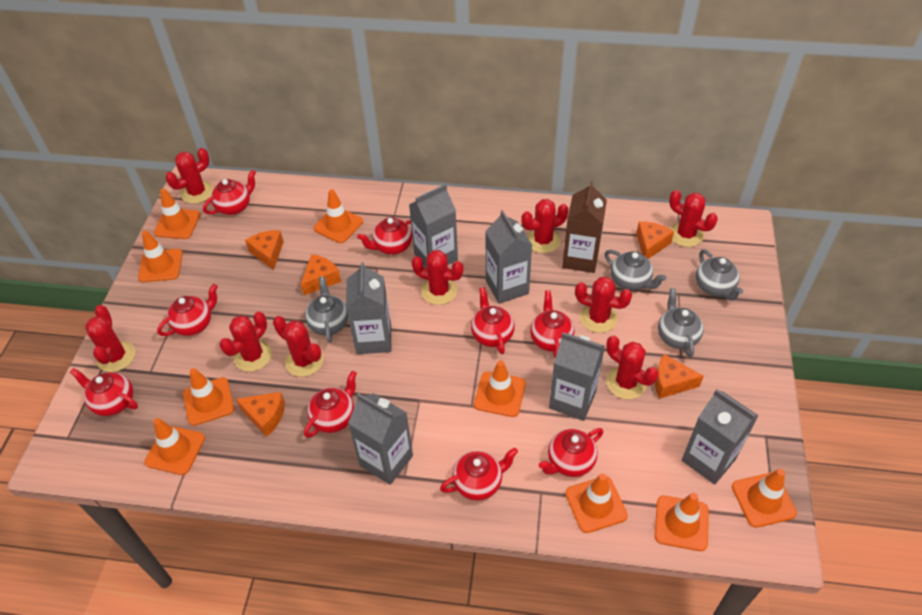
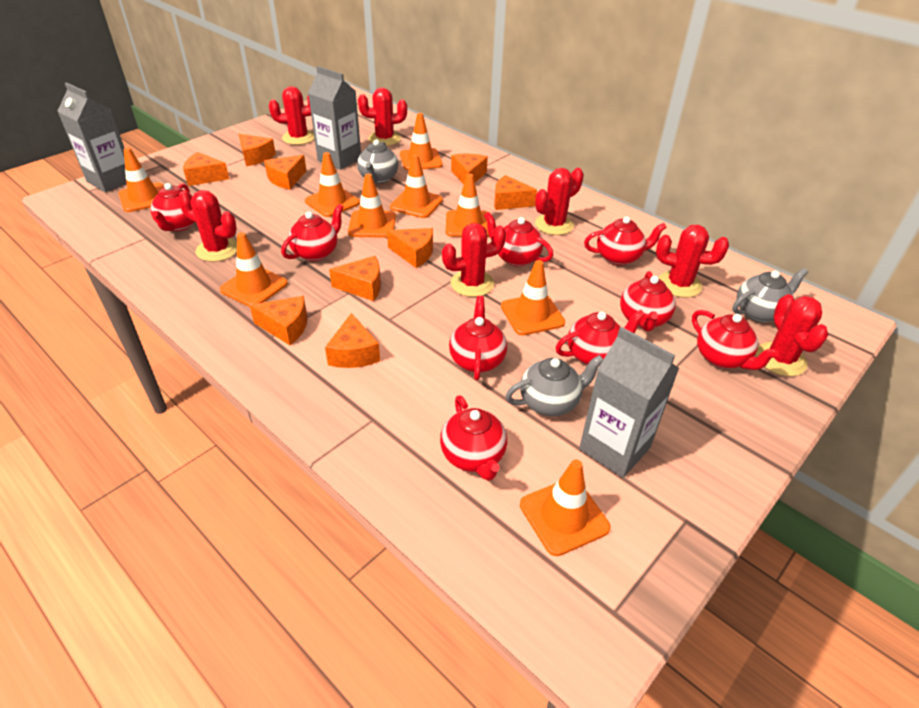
brown carton: 1 -> 0
grey carton: 6 -> 3
grey teapot: 4 -> 3
orange cheese: 5 -> 9
red cactus: 9 -> 7

